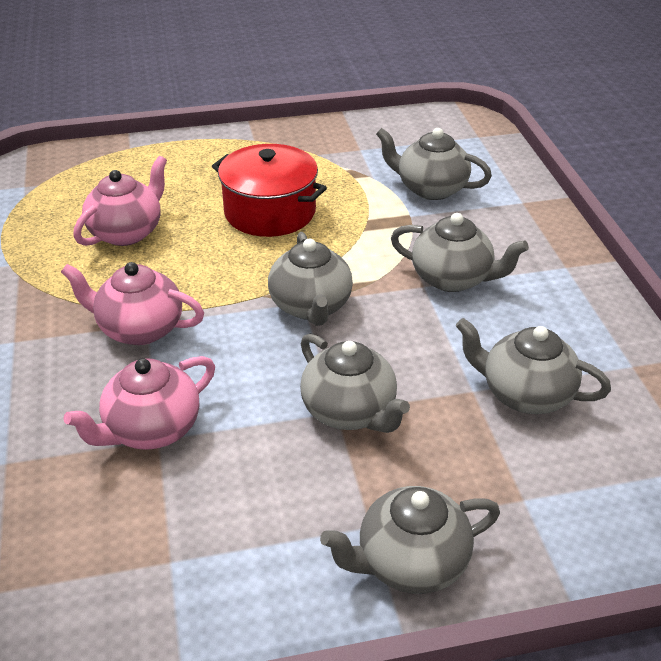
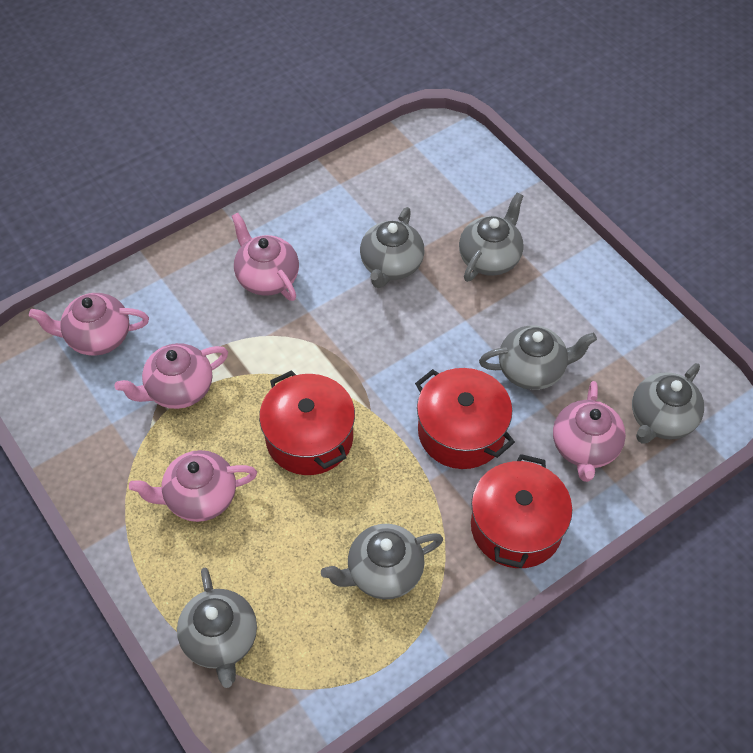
pink teapot: 3 -> 5
red pot: 1 -> 3

